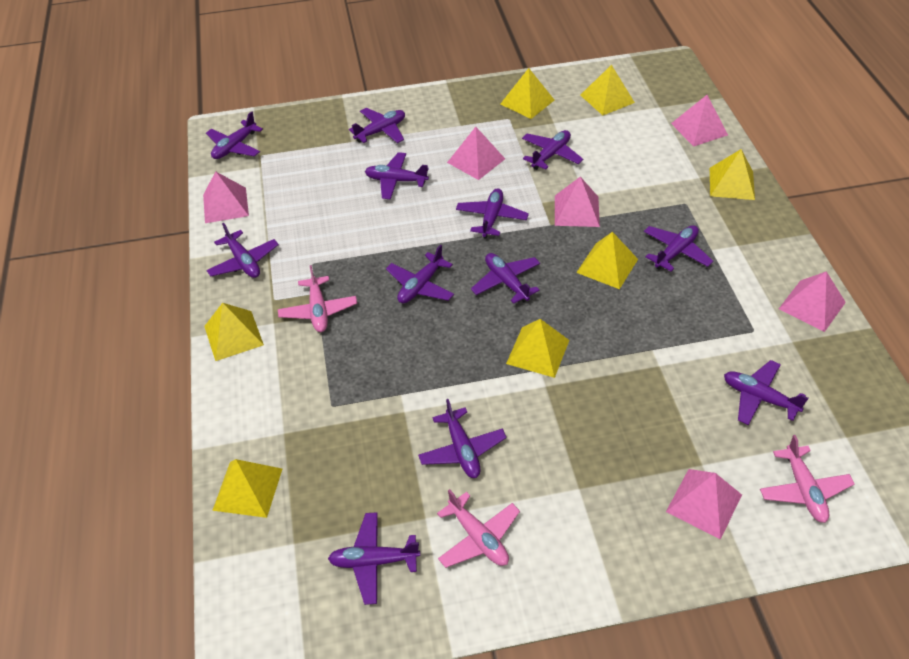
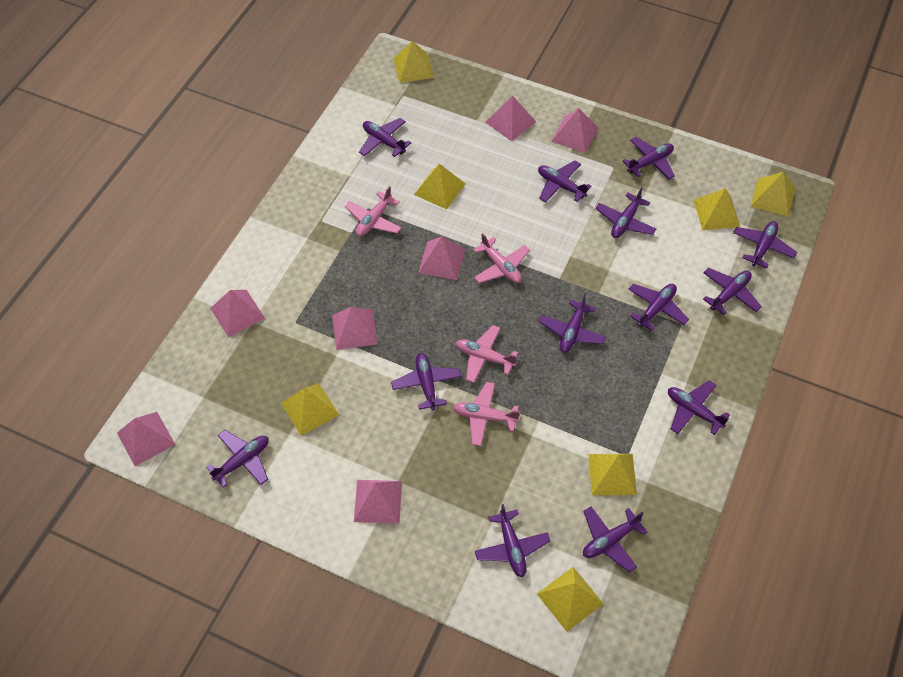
pink plane: 3 -> 4
pink pyramid: 6 -> 7
purple plane: 12 -> 13

